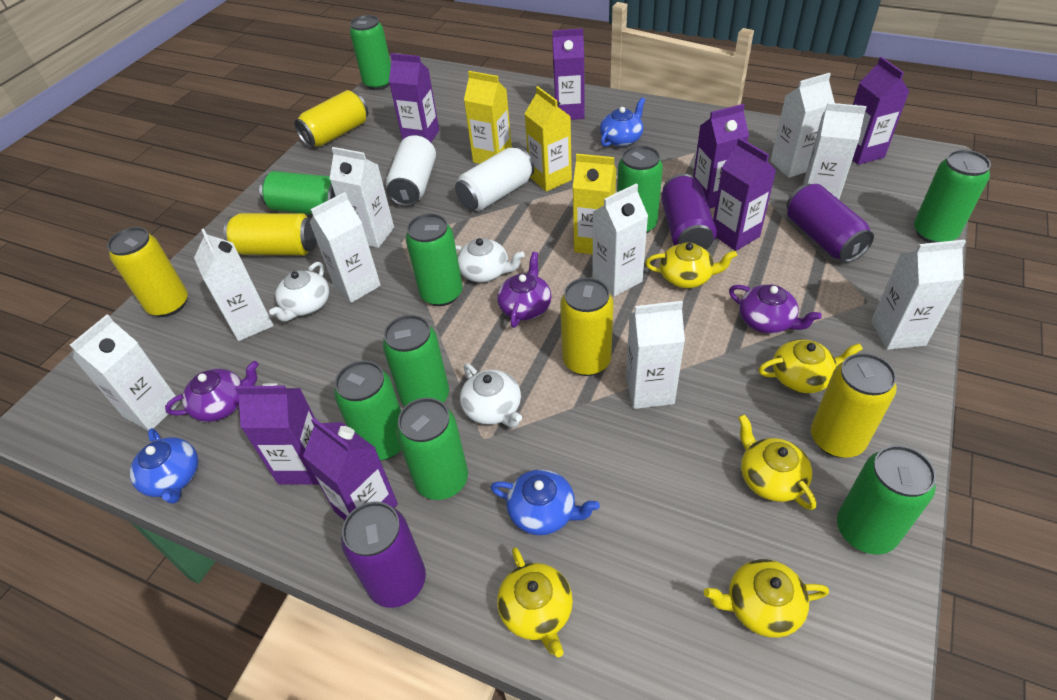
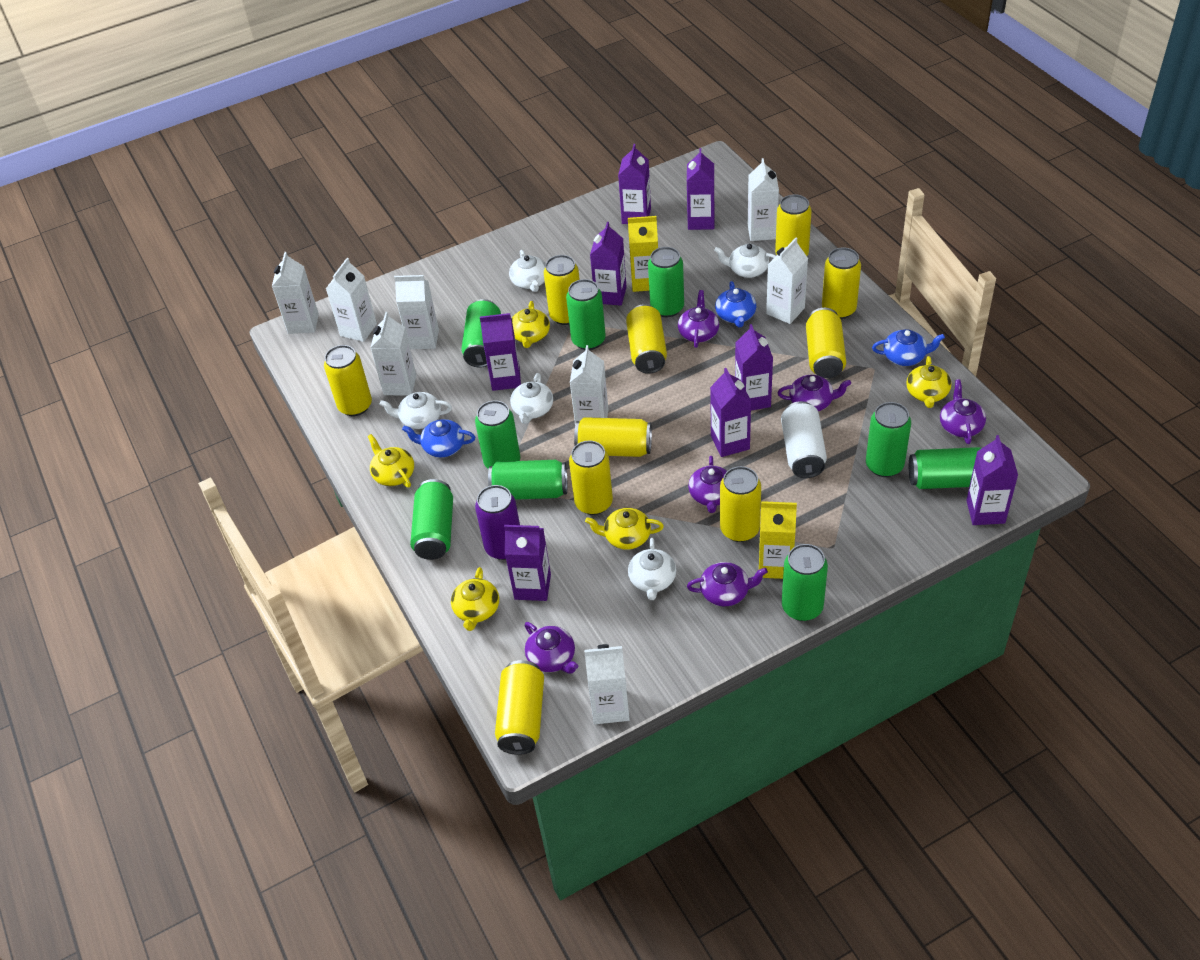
purple can: 3 -> 1
purple carton: 7 -> 8
purple teapot: 3 -> 6
white can: 2 -> 1
white carton: 9 -> 8
white teapot: 3 -> 5
yellow can: 5 -> 10
yellow carton: 3 -> 2

